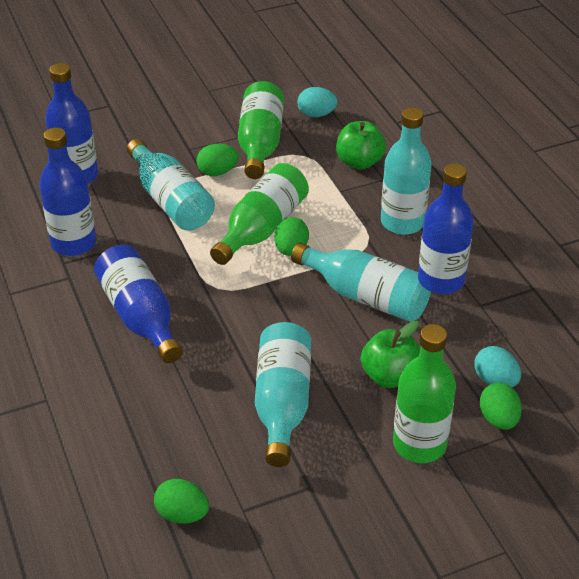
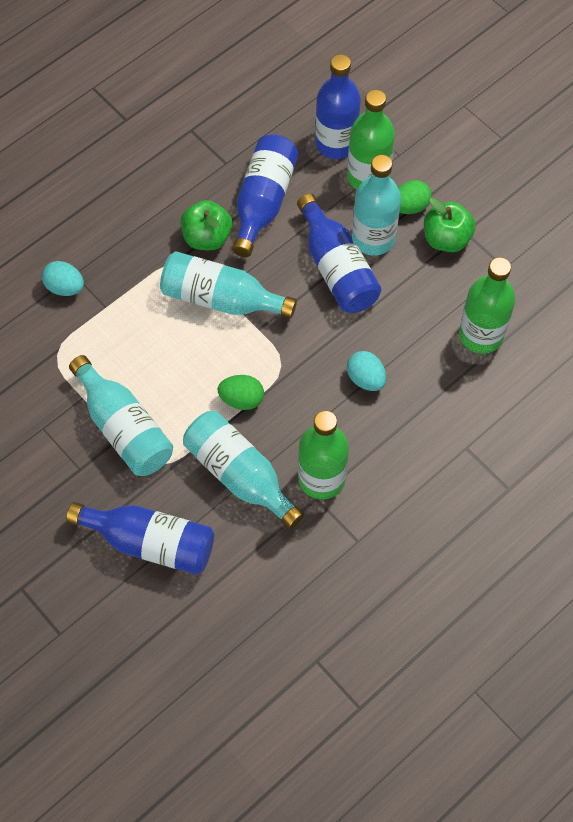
green egg: 4 -> 2

